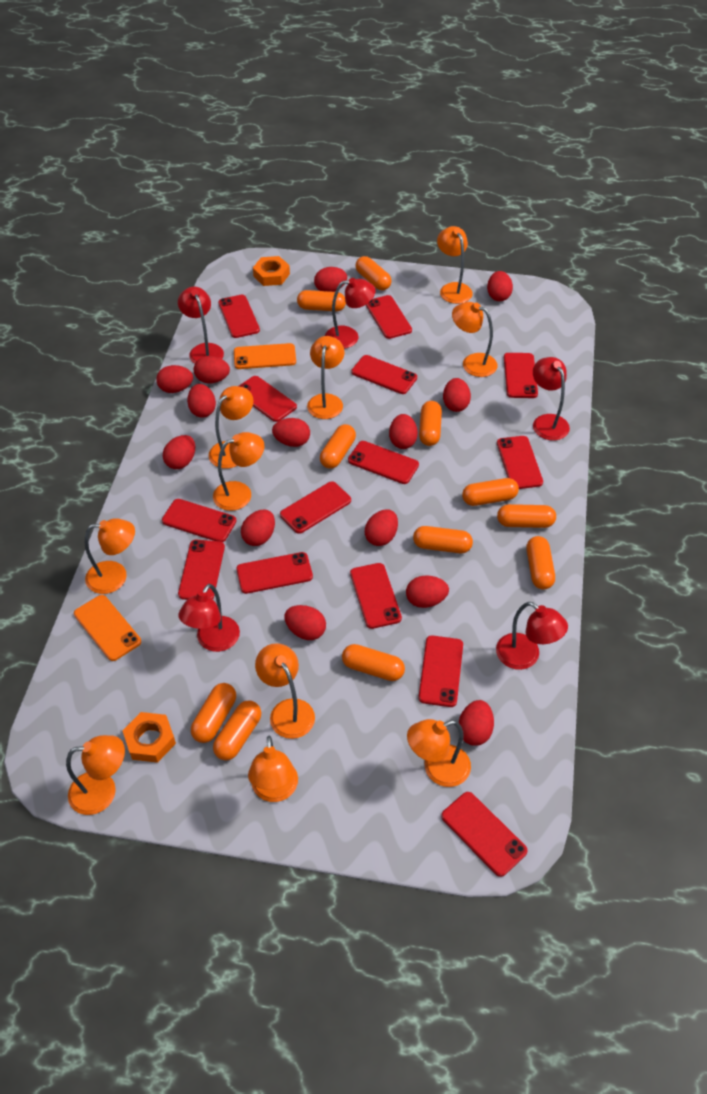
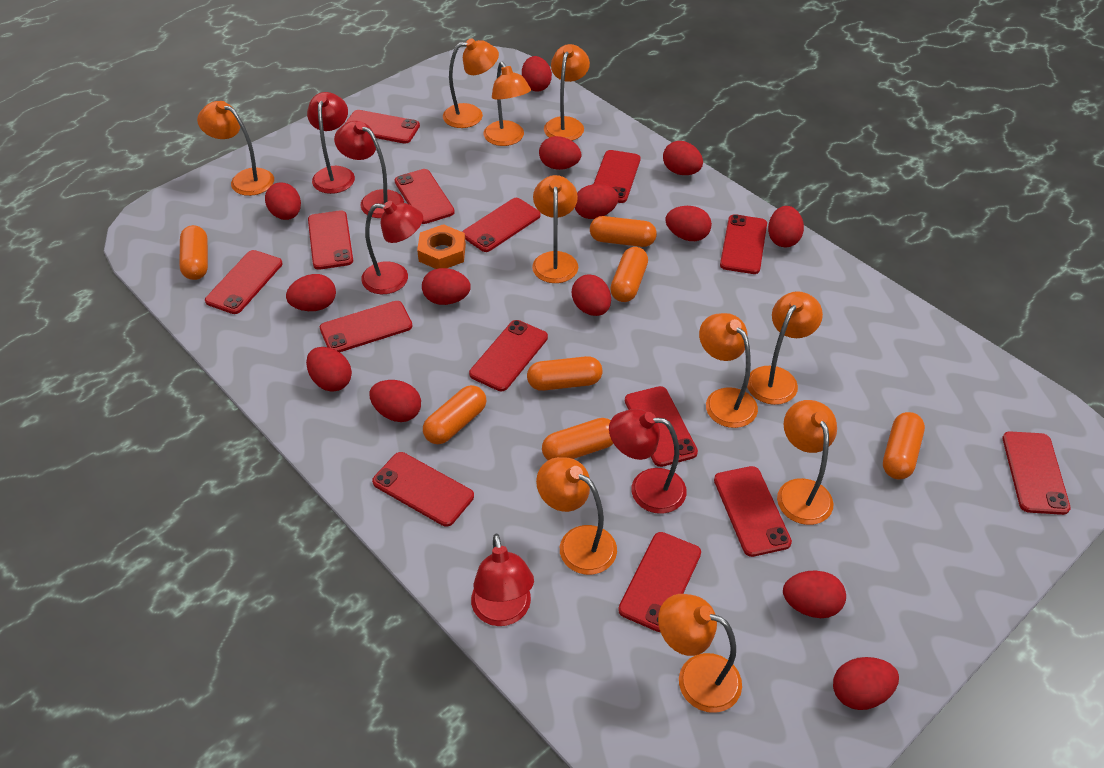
orange capsule: 11 -> 7
orange nut: 2 -> 1
orange phone: 2 -> 0

